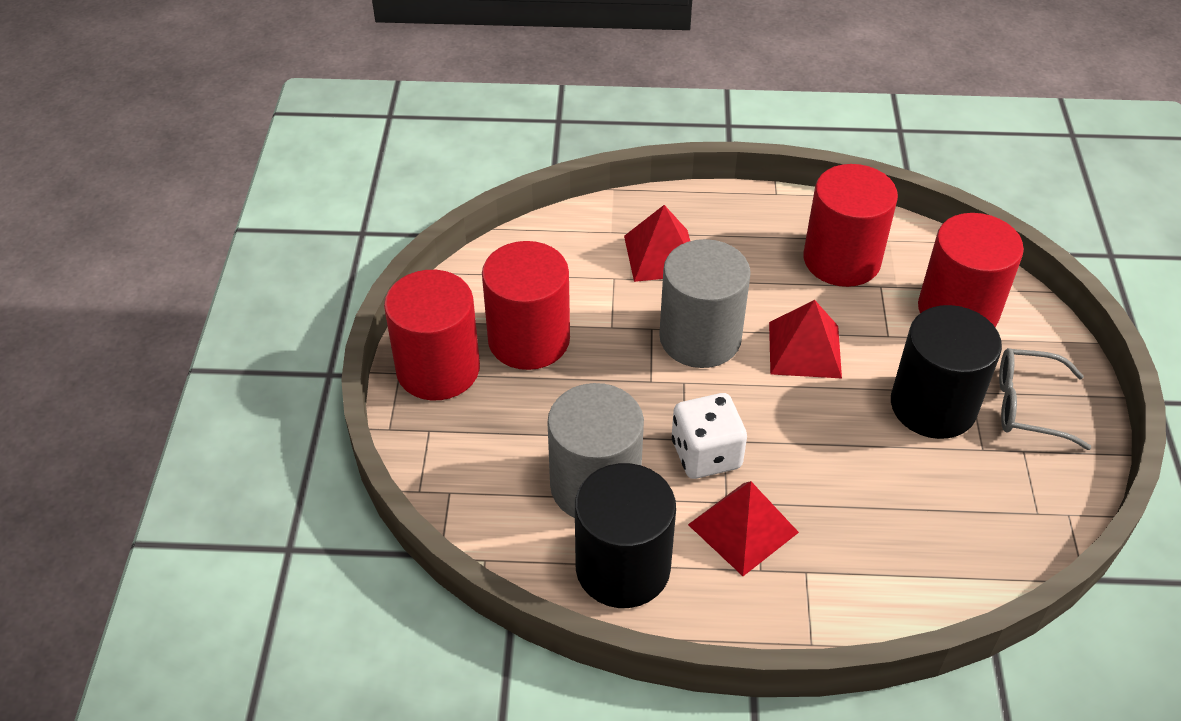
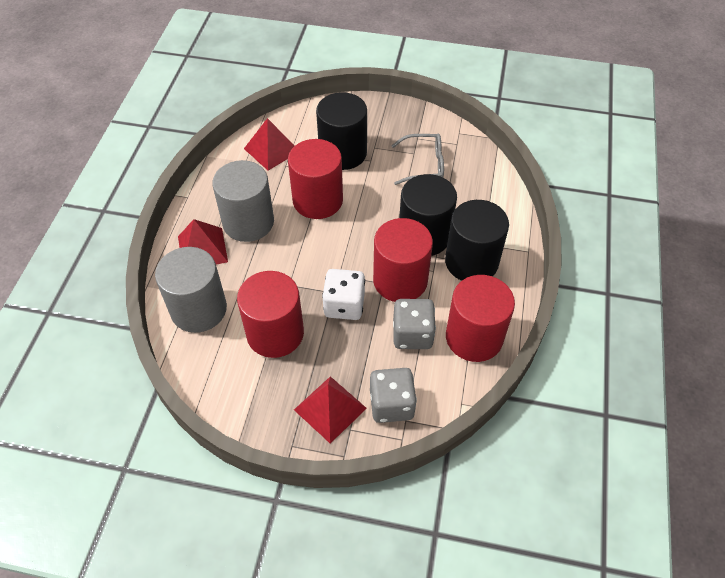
black cylinder: 2 -> 3
grey dice: 0 -> 2

